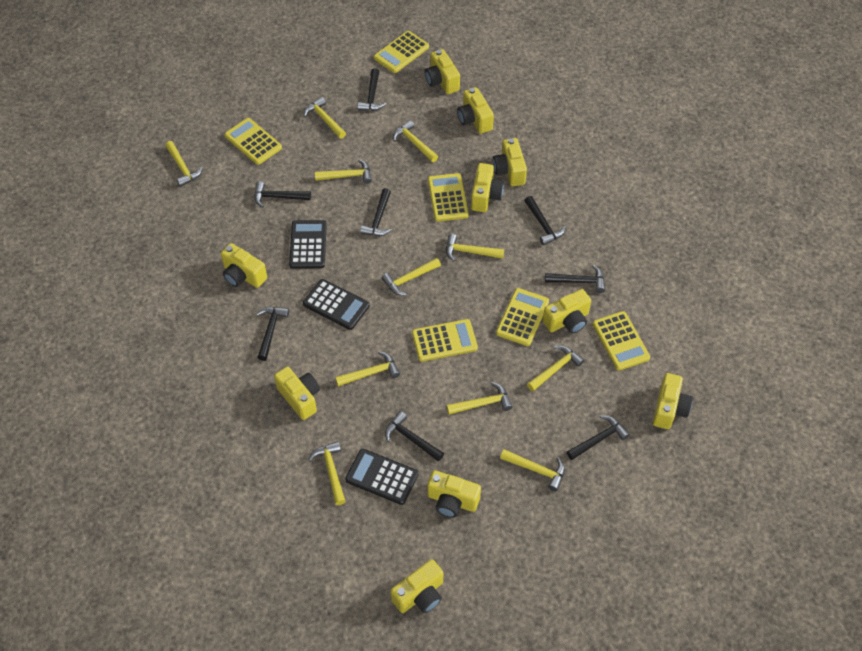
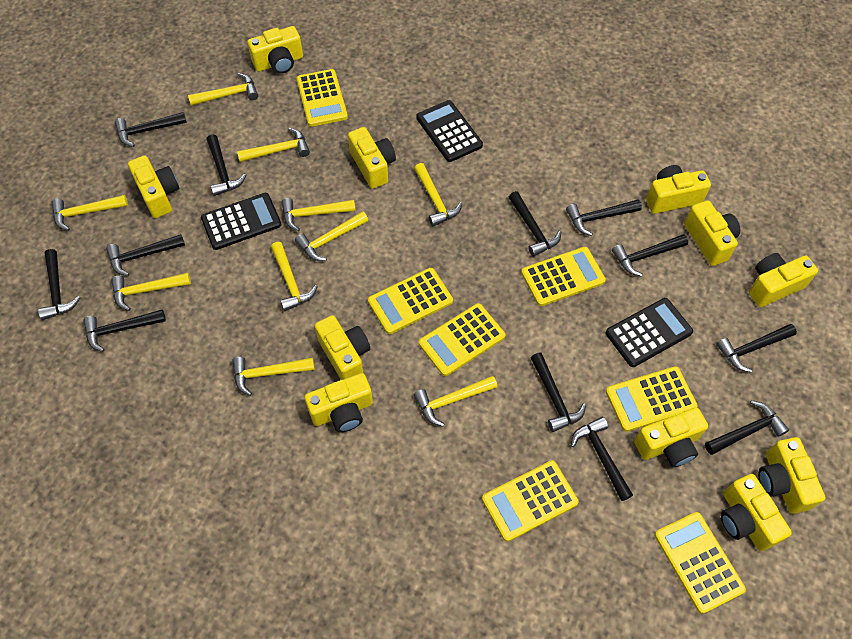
black hammer: 8 -> 12
yellow calculator: 6 -> 7
yellow camera: 10 -> 11
yellow hammer: 11 -> 10

